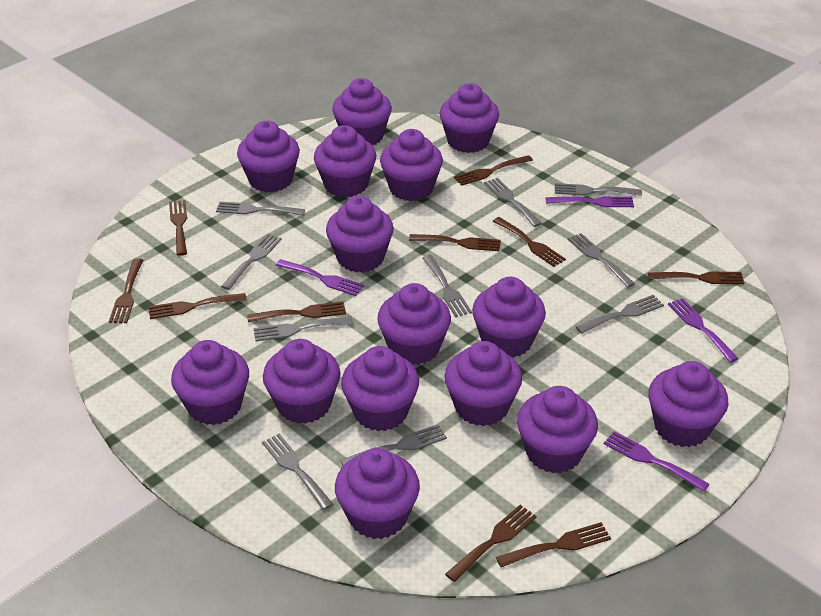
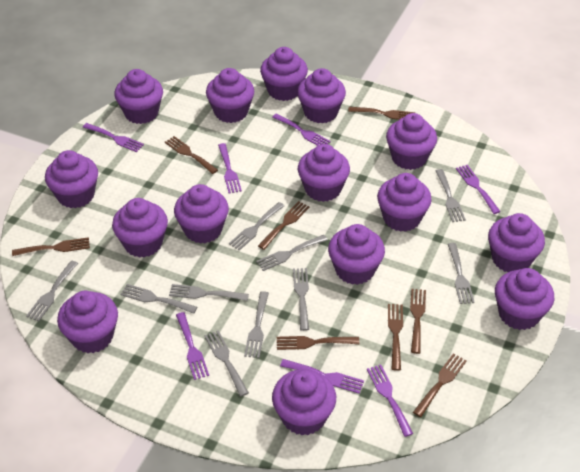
brown fork: 10 -> 8
purple fork: 4 -> 7

